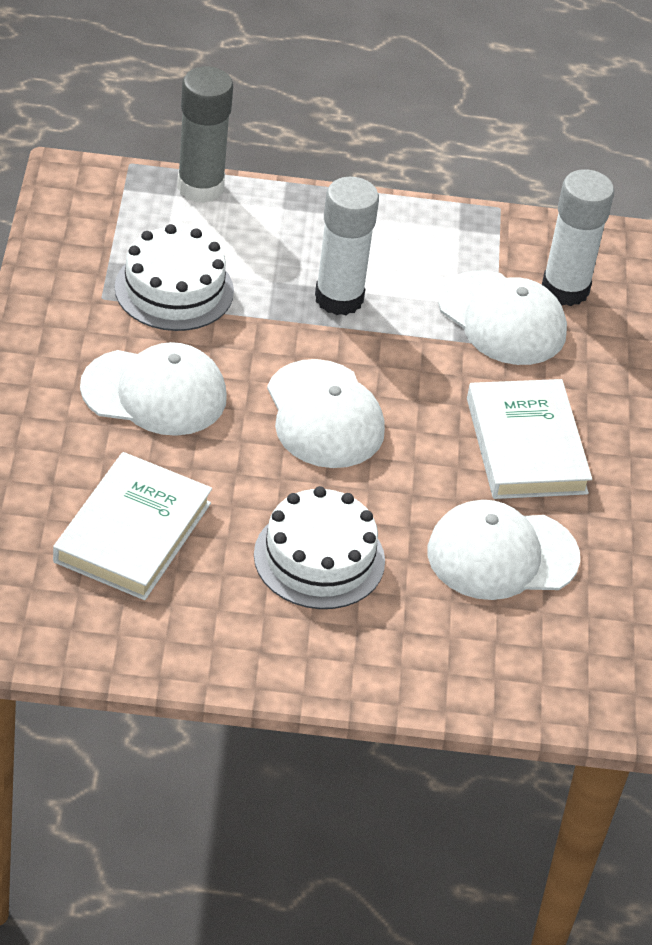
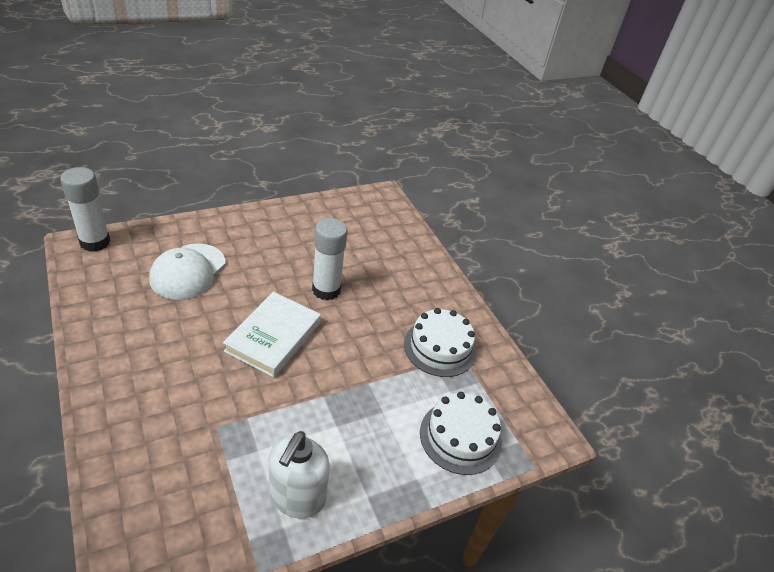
grey glue stick: 1 -> 0
white book: 2 -> 1
white cap: 4 -> 1
white soap dispenser: 0 -> 1

